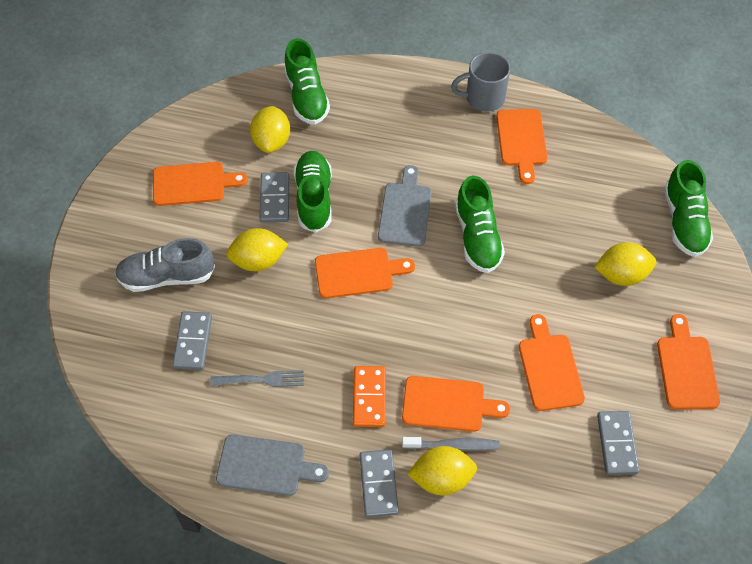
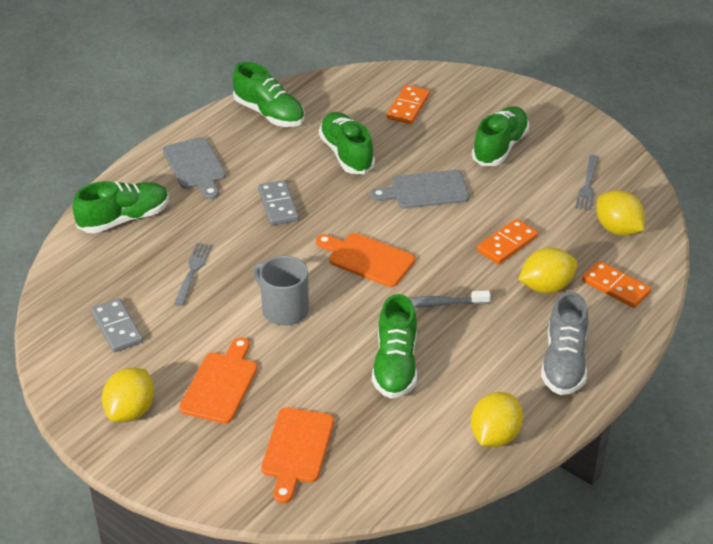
green shoe: 4 -> 5
grey domino: 4 -> 2
grey fork: 1 -> 2
orange cutting board: 6 -> 3
orange domino: 1 -> 3

